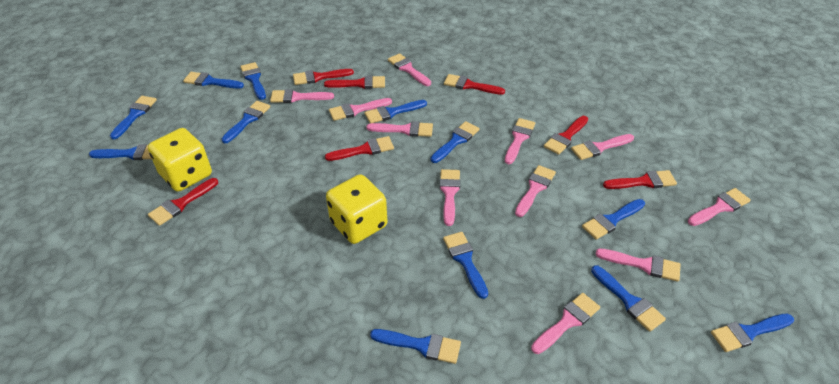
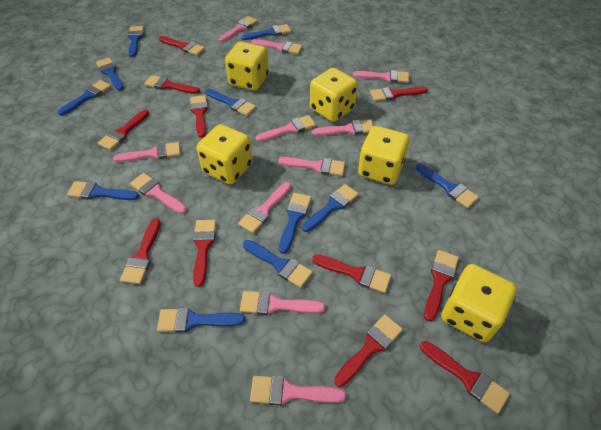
blue brush: 12 -> 11
red brush: 7 -> 11
yellow dice: 2 -> 5

